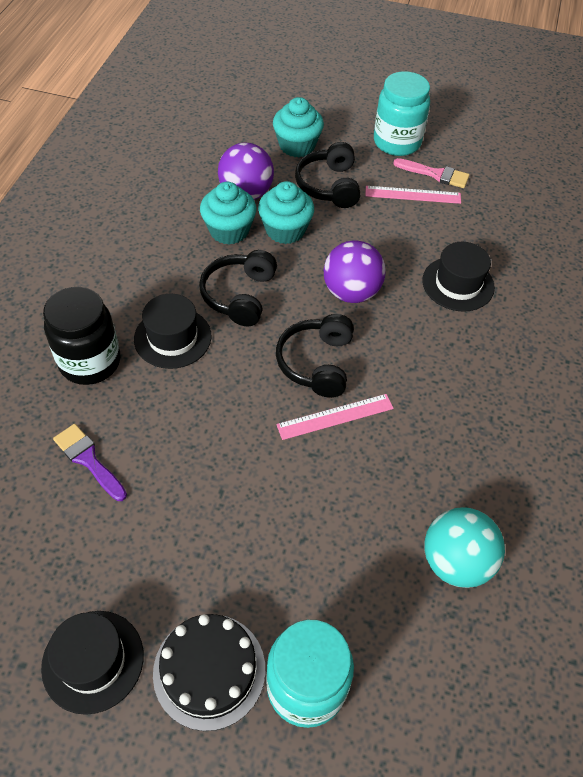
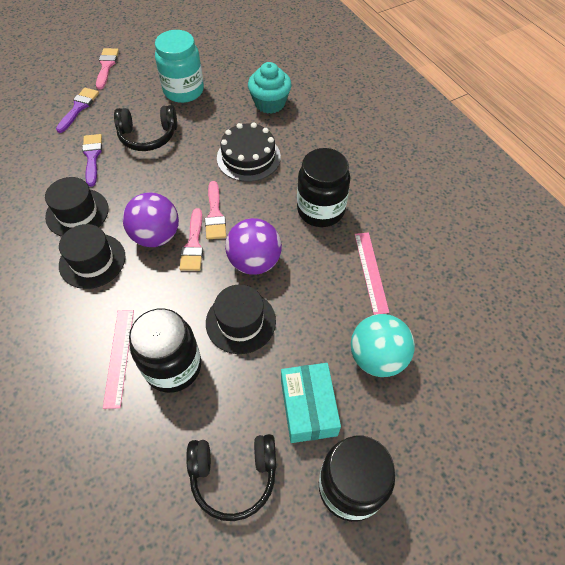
black headphones: 3 -> 2
black jar: 1 -> 3
pink brush: 1 -> 3
purple brush: 1 -> 2
turquoise box: 0 -> 1
turquoise cupcake: 3 -> 1
turquoise jar: 2 -> 1

